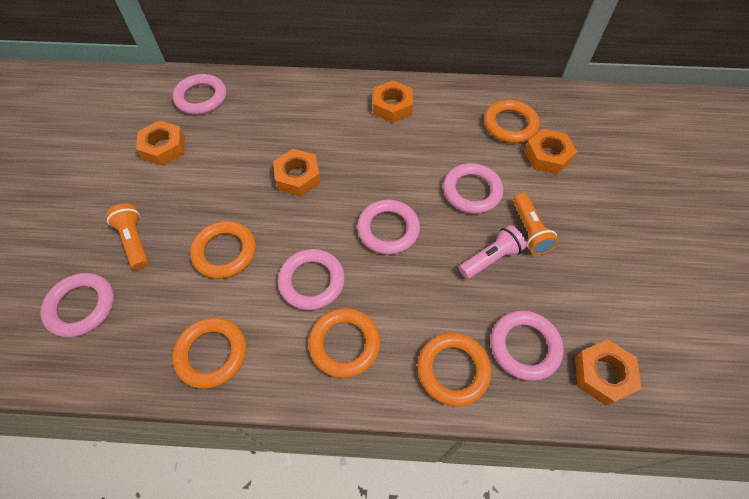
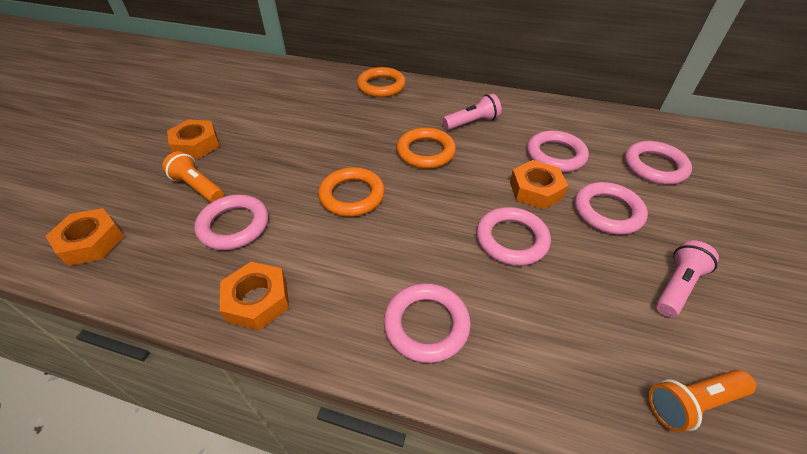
orange nut: 5 -> 4
orange ring: 5 -> 3
pink flashlight: 1 -> 2

